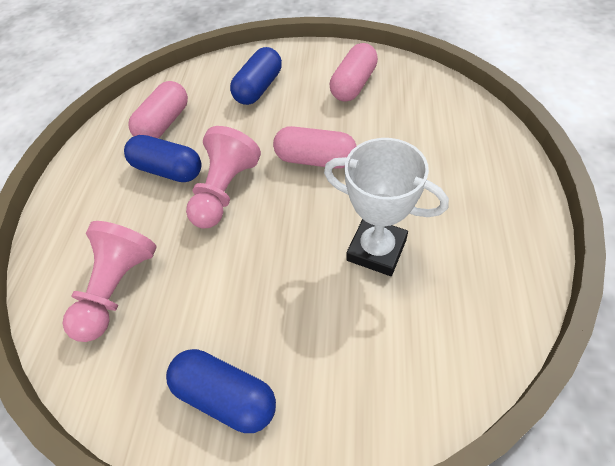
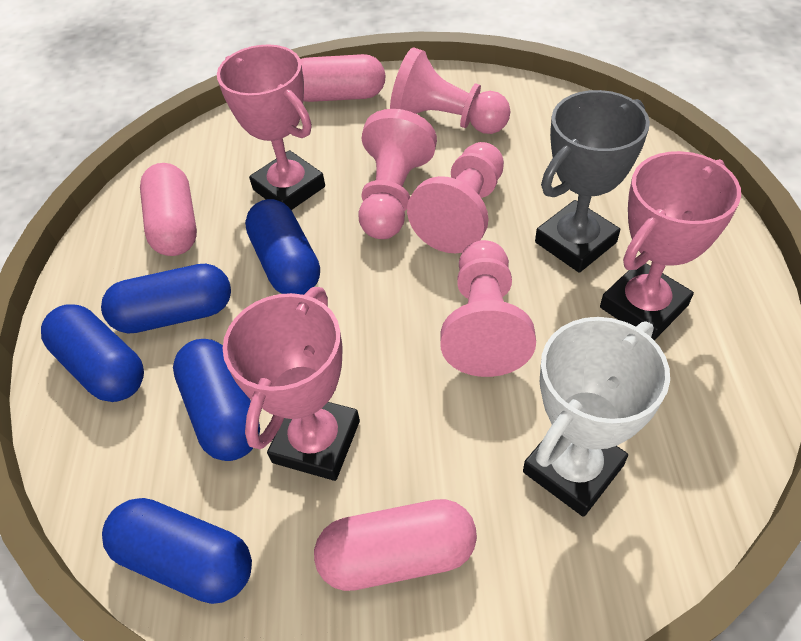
blue capsule: 3 -> 5
grey trophy: 0 -> 1
pink pawn: 2 -> 4
pink trophy: 0 -> 3

